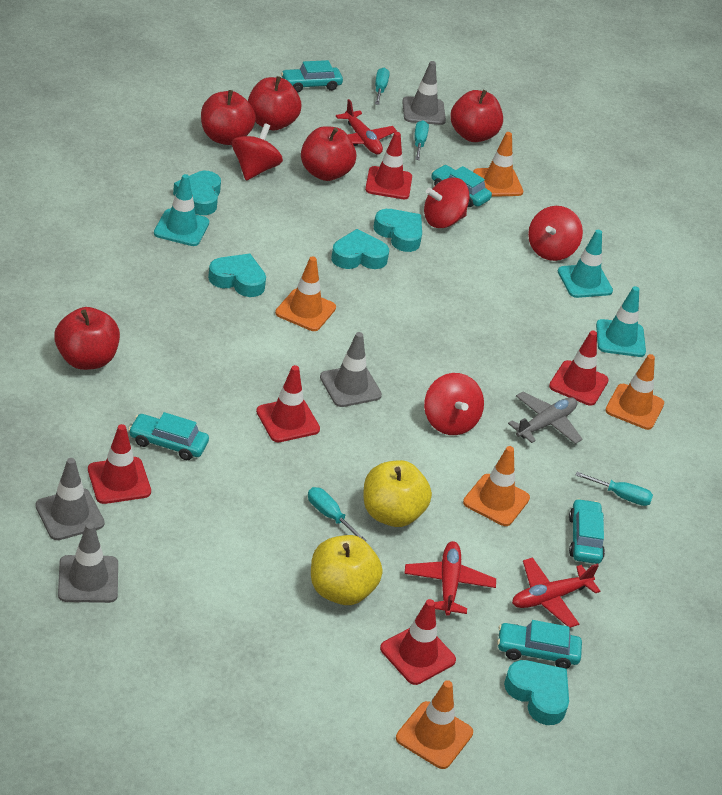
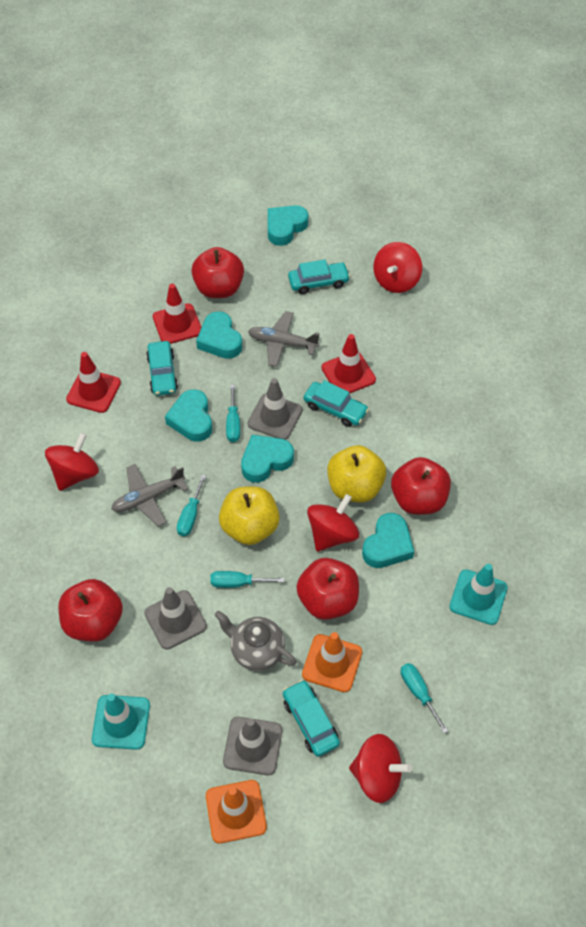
grey plane: 1 -> 2
grey teapot: 0 -> 1
grey traffic cone: 4 -> 3
orange traffic cone: 5 -> 2
red apple: 5 -> 4
red plane: 3 -> 0
red traffic cone: 5 -> 3
turquoise car: 5 -> 4
turquoise traffic cone: 3 -> 2

